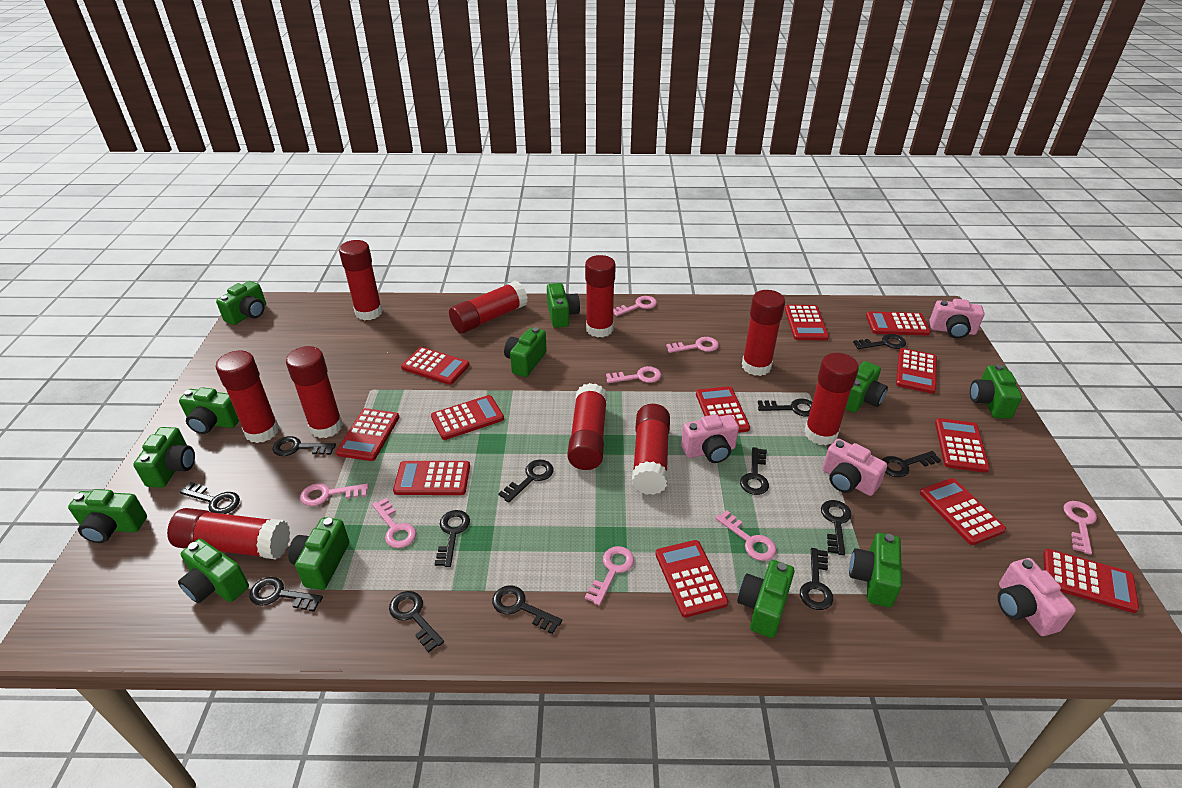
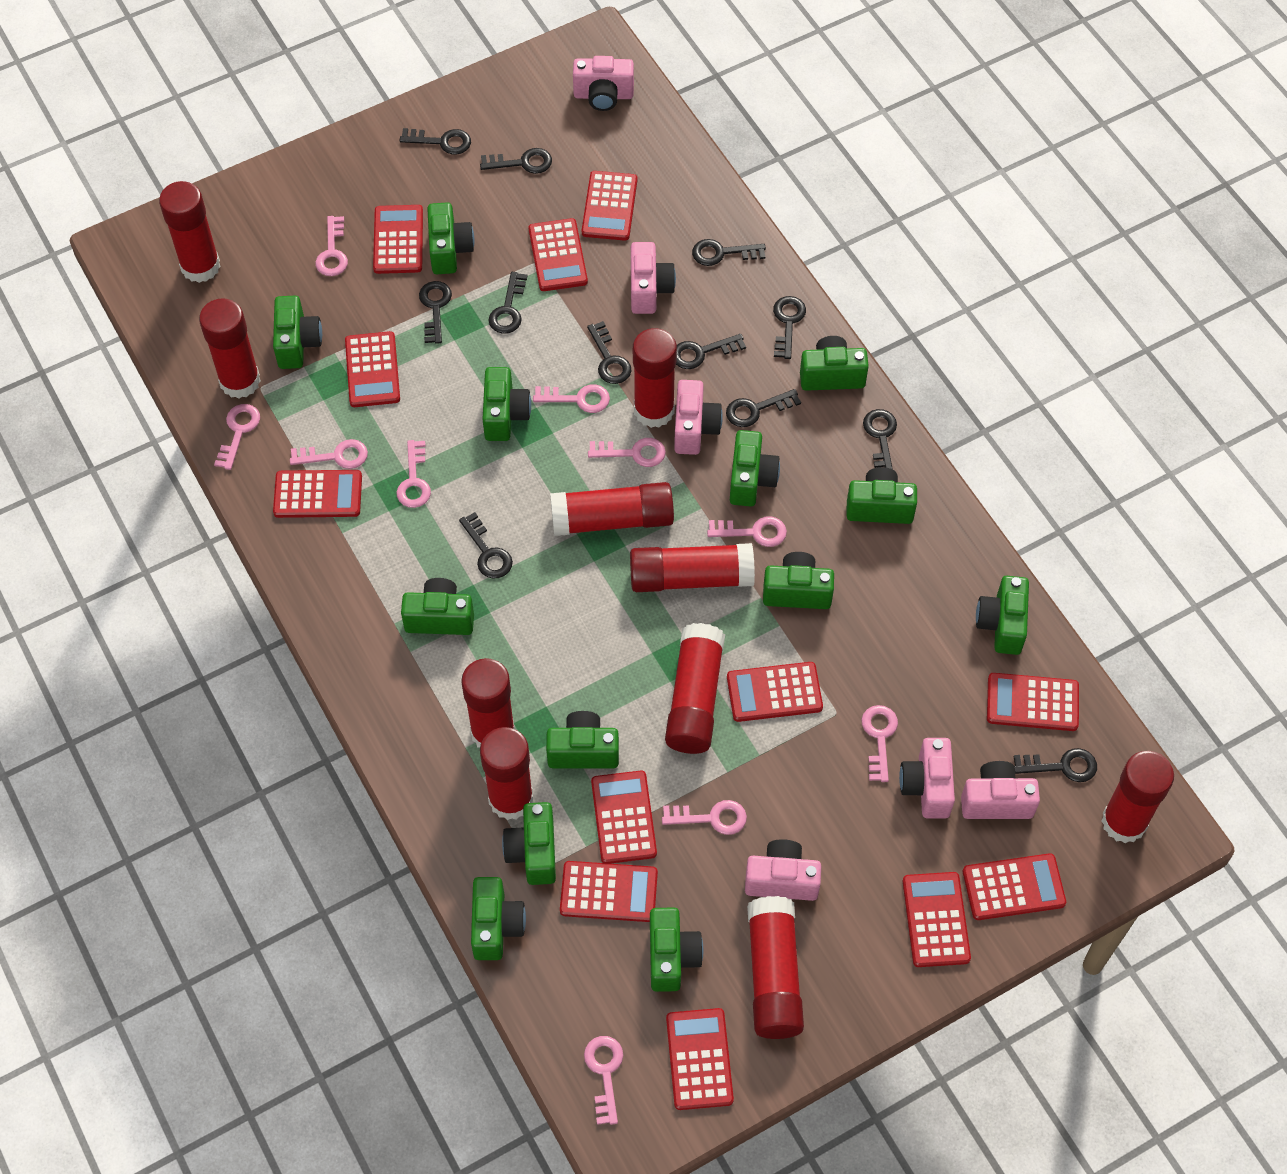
black key: 13 -> 12
green camera: 12 -> 13
pink camera: 4 -> 6
pink key: 8 -> 10

